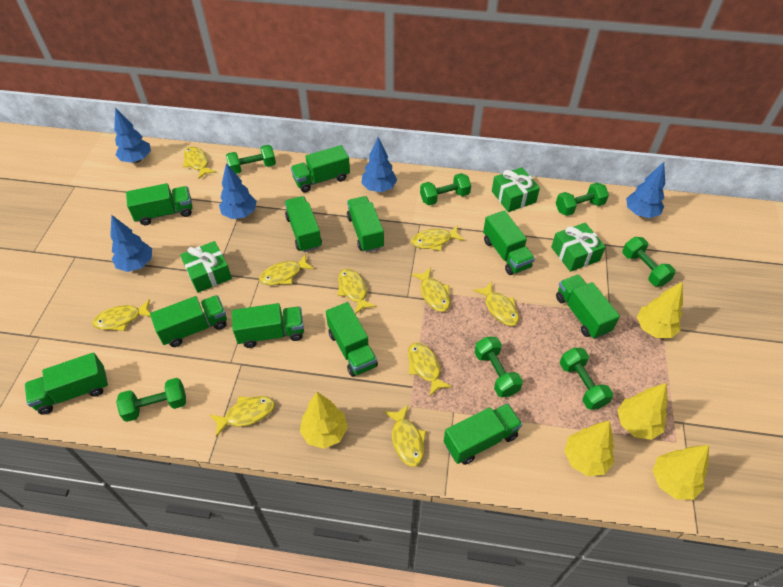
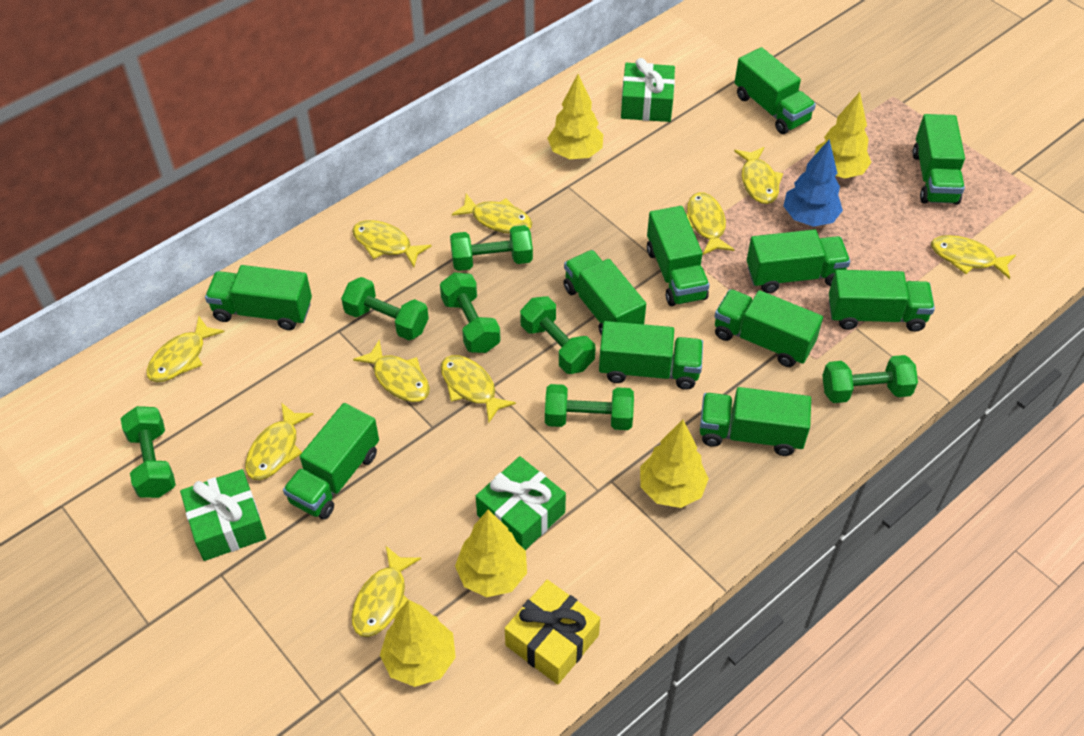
blue tree: 5 -> 1
yellow gift: 0 -> 1

